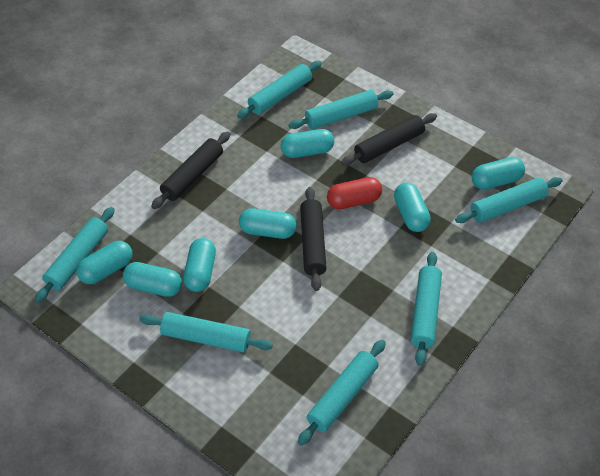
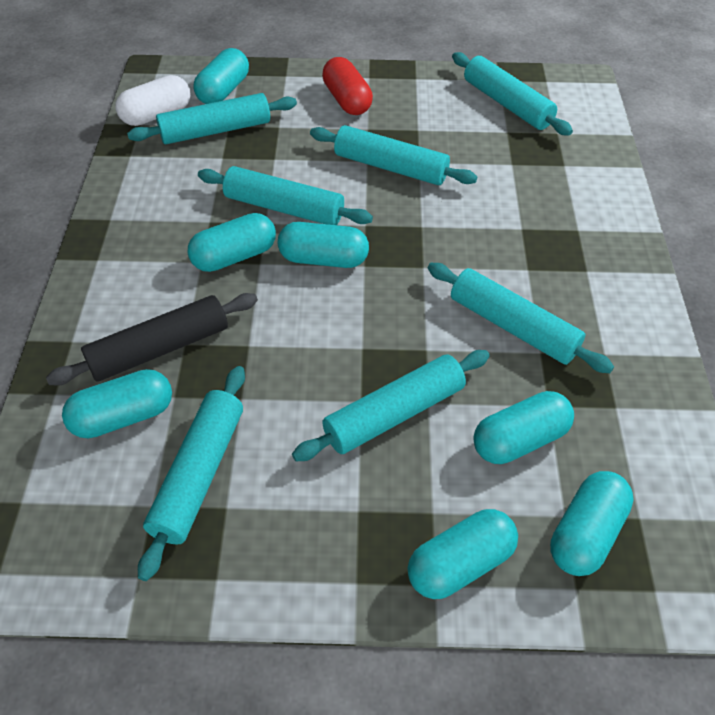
black rolling pin: 3 -> 1
white capsule: 0 -> 1

